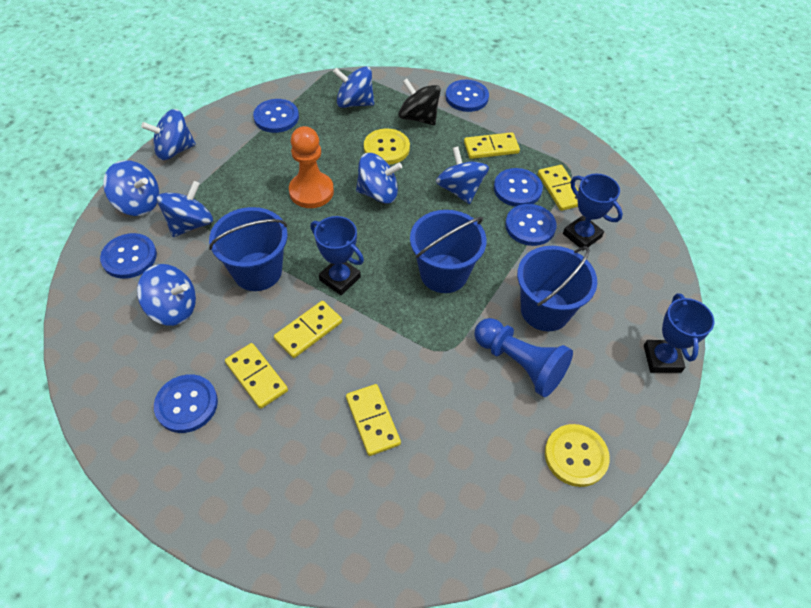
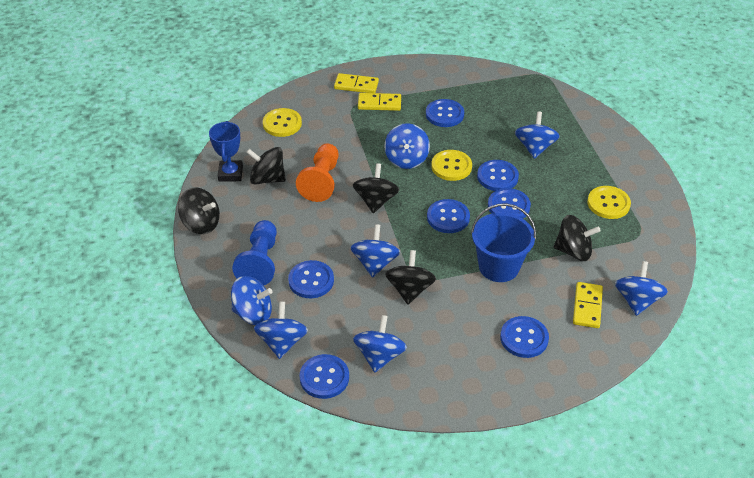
black spinning top: 1 -> 5
blue bucket: 3 -> 1
blue button: 6 -> 7
blue trophy: 3 -> 1
yellow button: 2 -> 3
yellow domino: 5 -> 3

